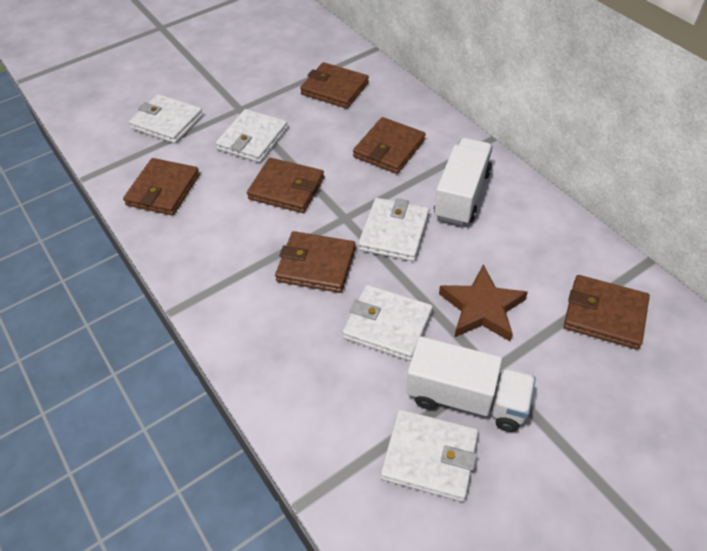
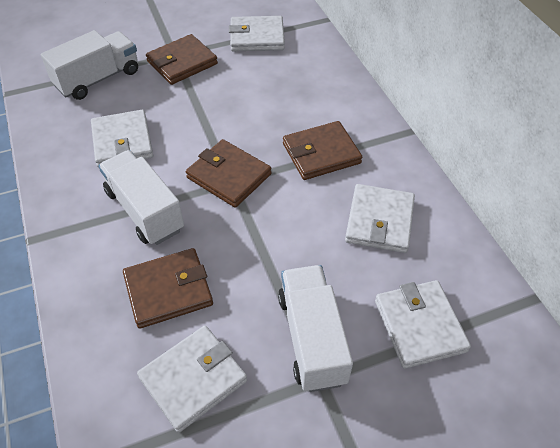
brown star: 1 -> 0
brown wallet: 6 -> 4
white truck: 2 -> 3

